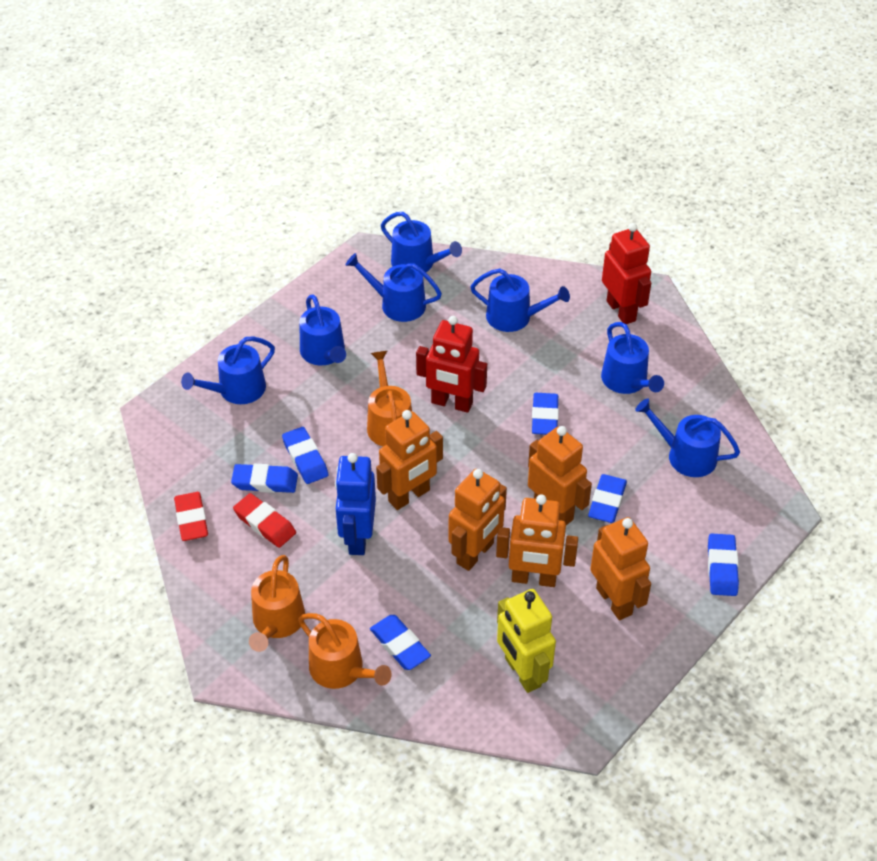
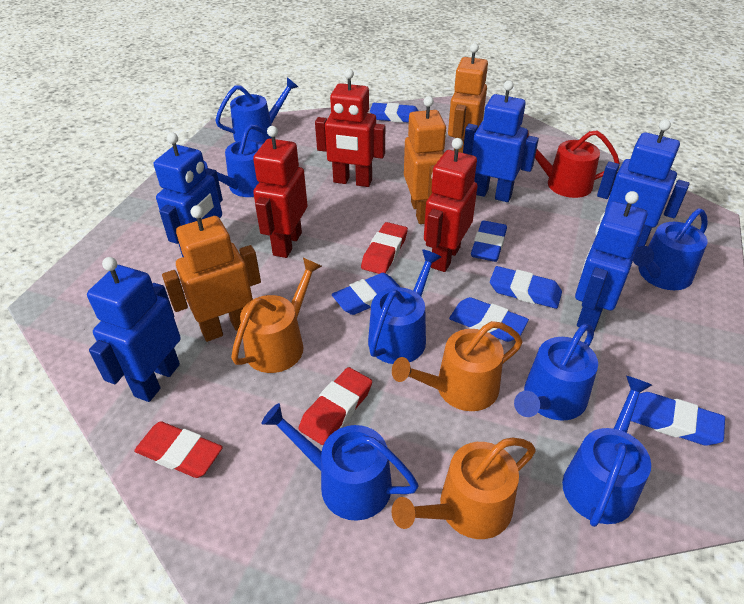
blue robot: 1 -> 5
orange robot: 5 -> 3
red eraser: 2 -> 3
red robot: 2 -> 3
red watering can: 0 -> 1
yellow robot: 1 -> 0

